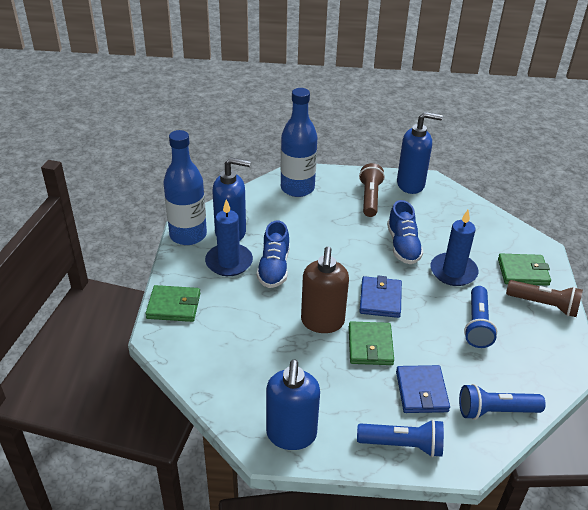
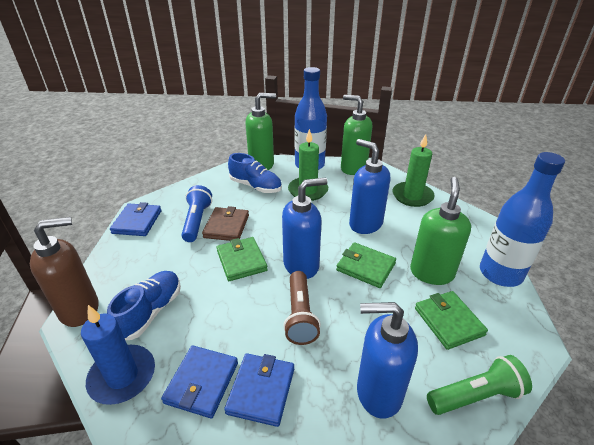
blue candle: 2 -> 1
blue flashlight: 3 -> 1
blue wallet: 2 -> 3
brown flashlight: 2 -> 1
brown wallet: 0 -> 1
green candle: 0 -> 2
green flashlight: 0 -> 1
green soap dispenser: 0 -> 3

